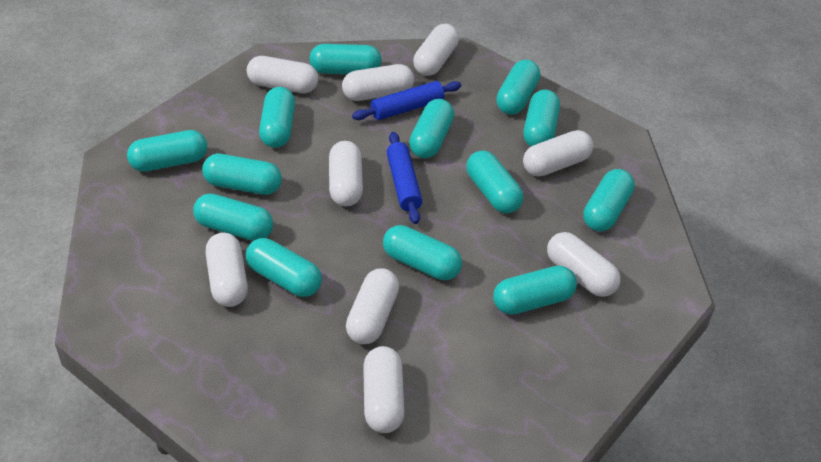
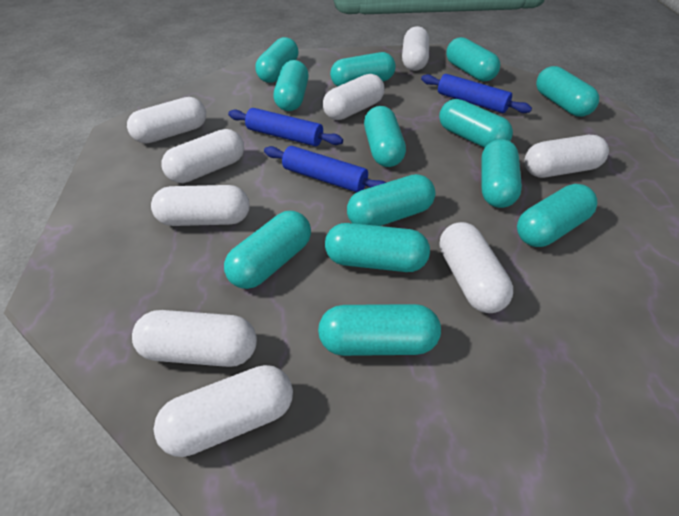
blue rolling pin: 2 -> 3

